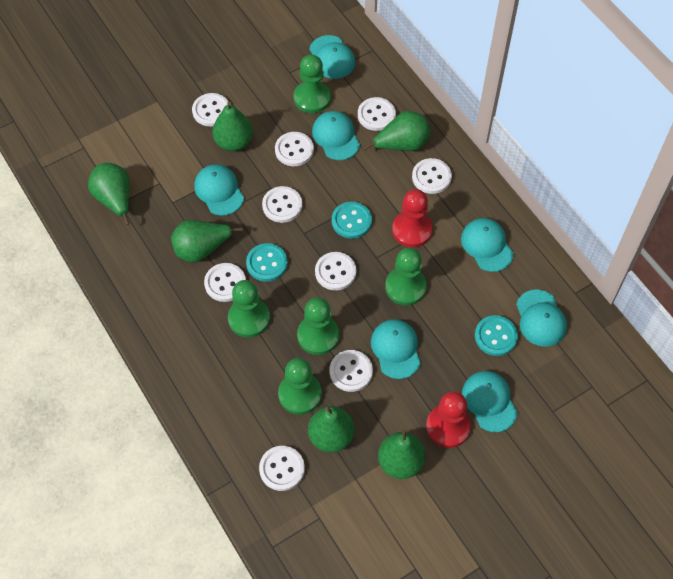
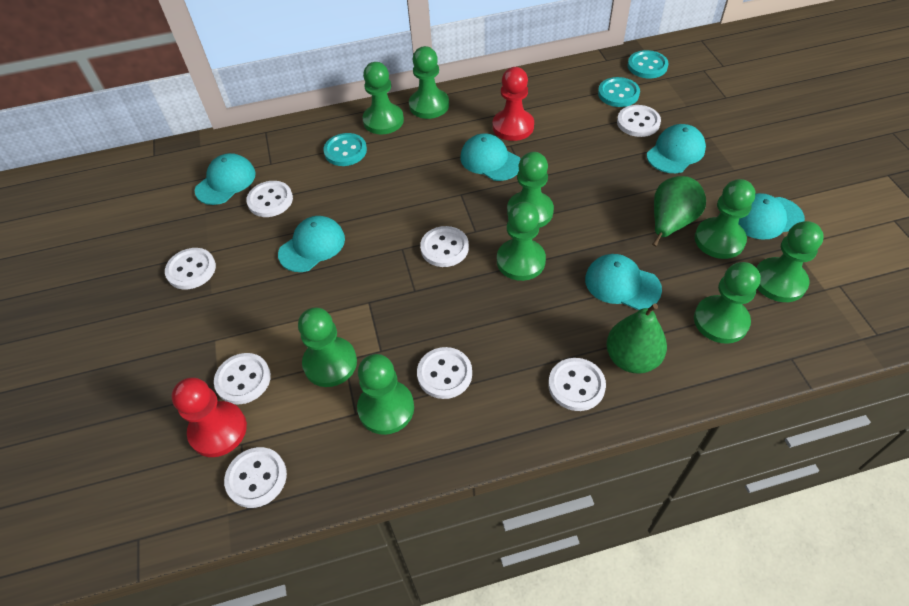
green pawn: 5 -> 9
green pear: 6 -> 2
turquoise cap: 7 -> 6
white button: 9 -> 8

